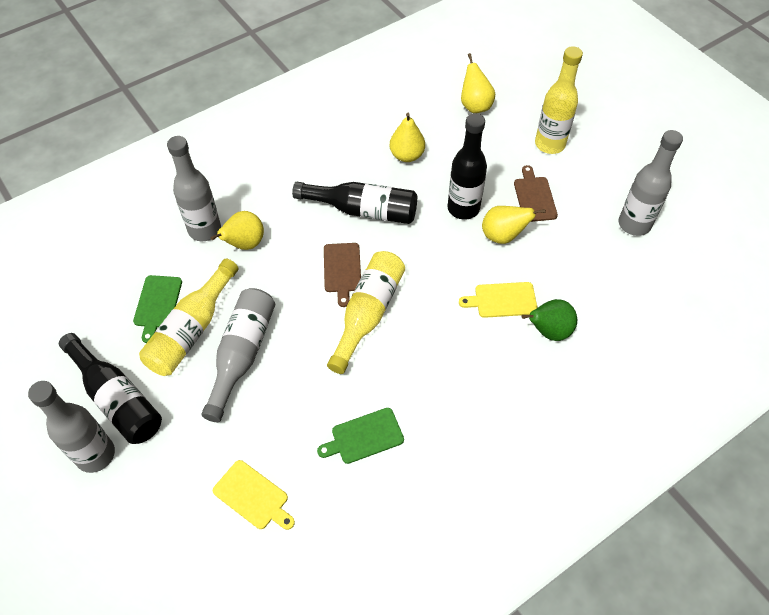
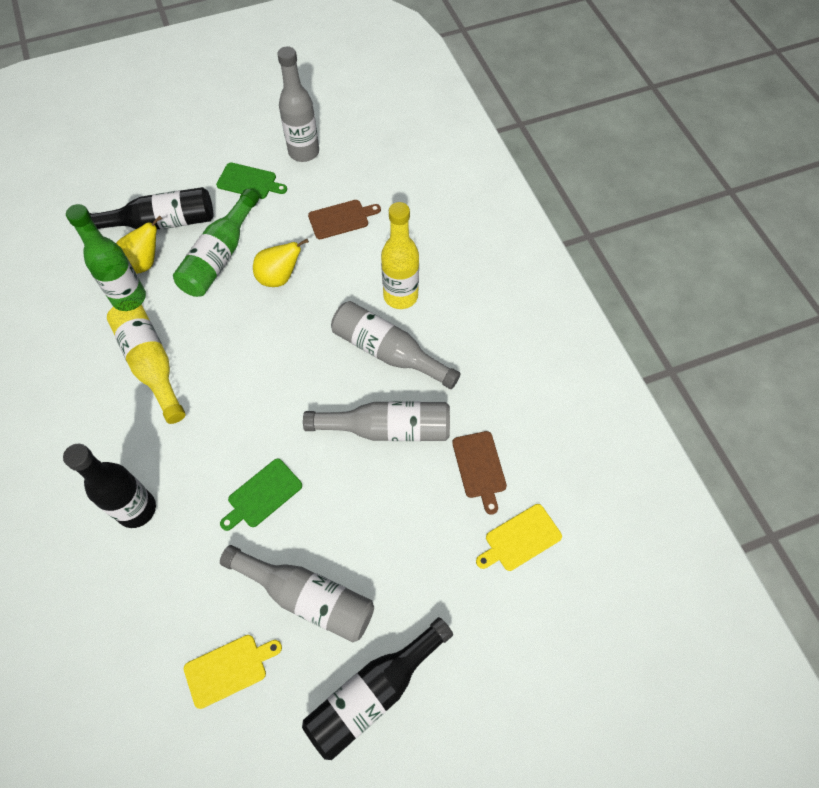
green bottle: 0 -> 2
green pear: 1 -> 0
yellow bottle: 3 -> 2
yellow pear: 4 -> 2

